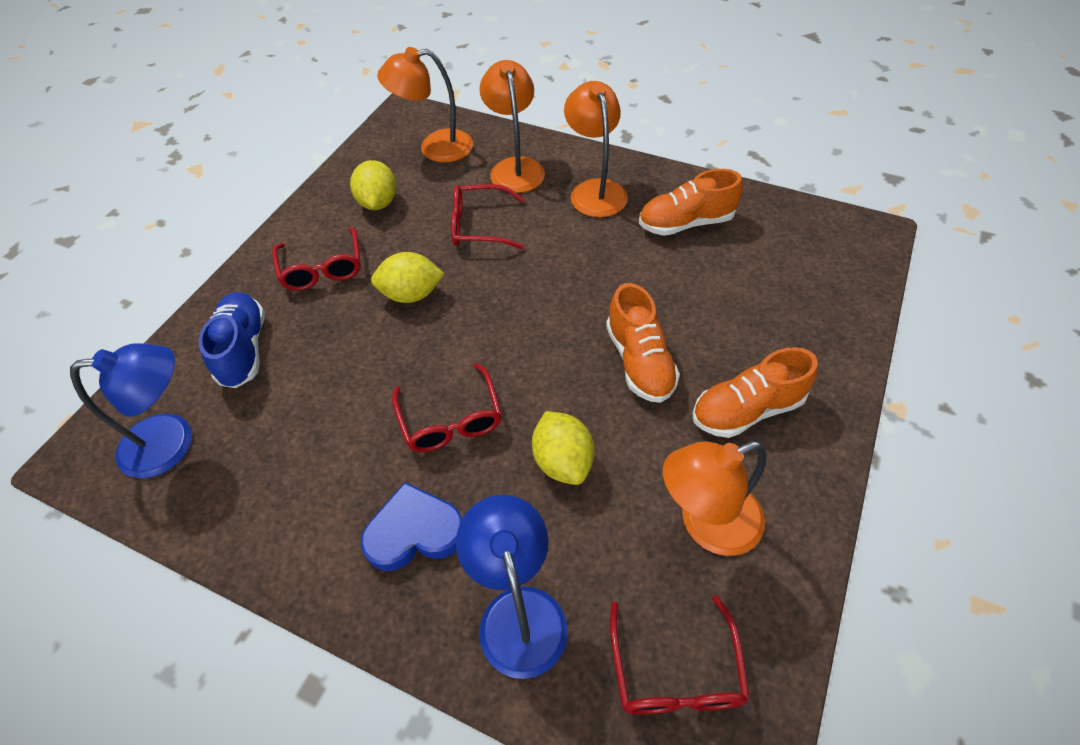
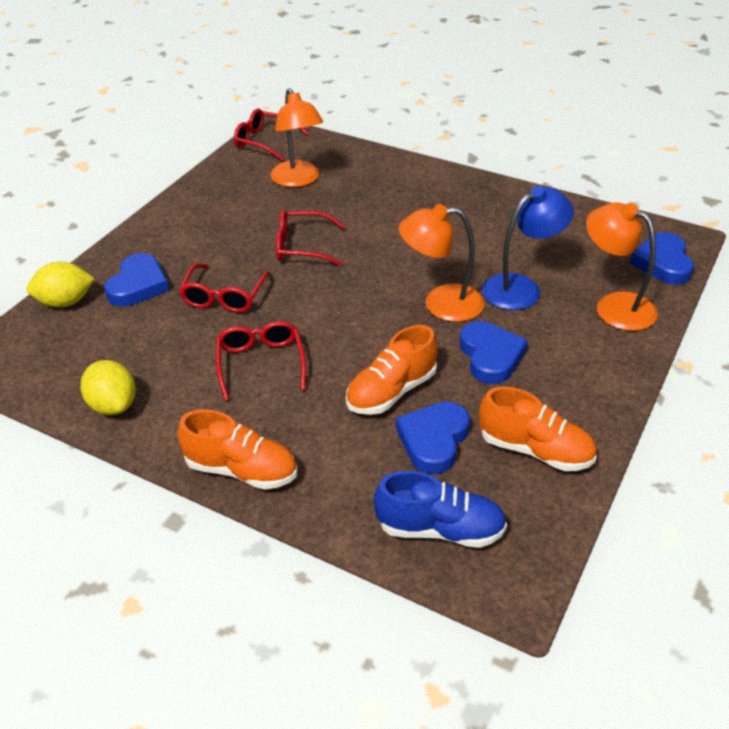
blue heart: 1 -> 4
blue lamp: 2 -> 1
orange lamp: 4 -> 3
yellow lemon: 3 -> 2

